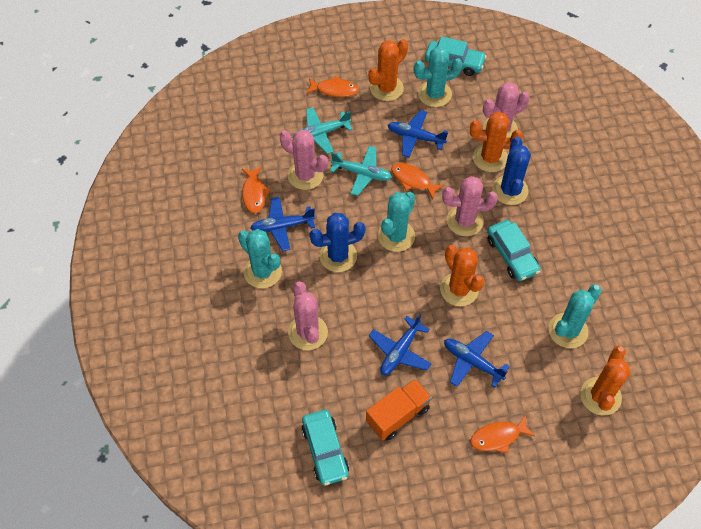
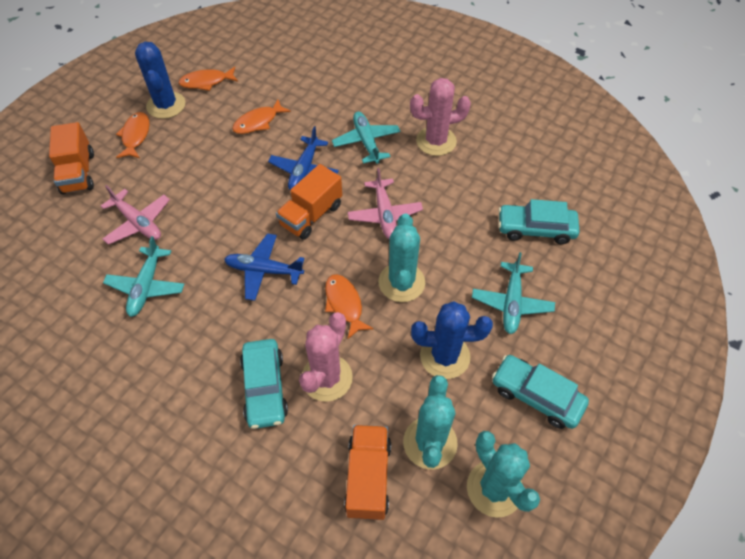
blue plane: 4 -> 2
orange cactus: 4 -> 0
orange truck: 1 -> 3
pink cactus: 4 -> 2
pink plane: 0 -> 2
turquoise cactus: 4 -> 3
turquoise plane: 2 -> 3

